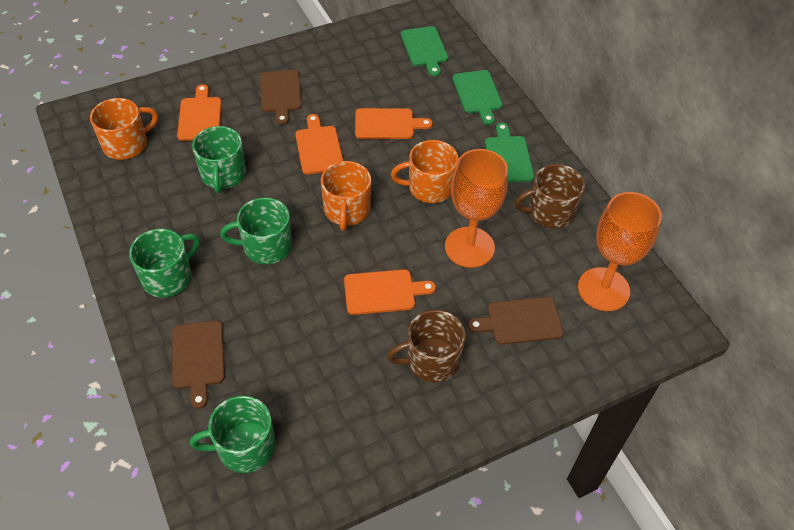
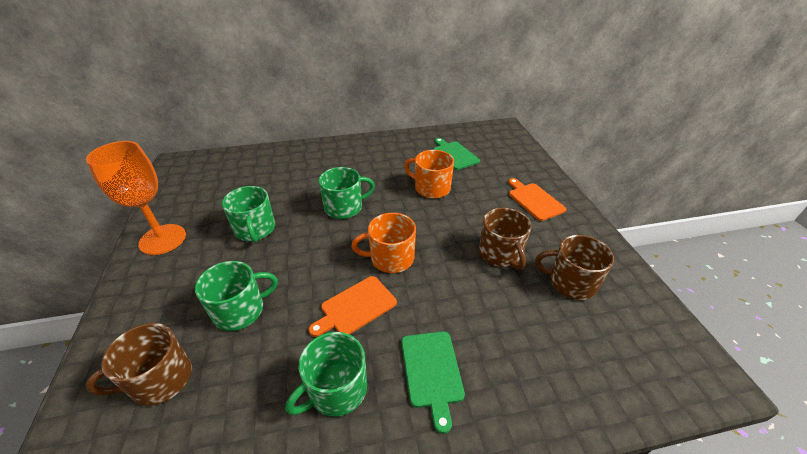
brown cutting board: 3 -> 0
brown mug: 2 -> 3
green cutting board: 3 -> 2
orange cutting board: 4 -> 2
orange goblet: 2 -> 1
orange mug: 3 -> 2

